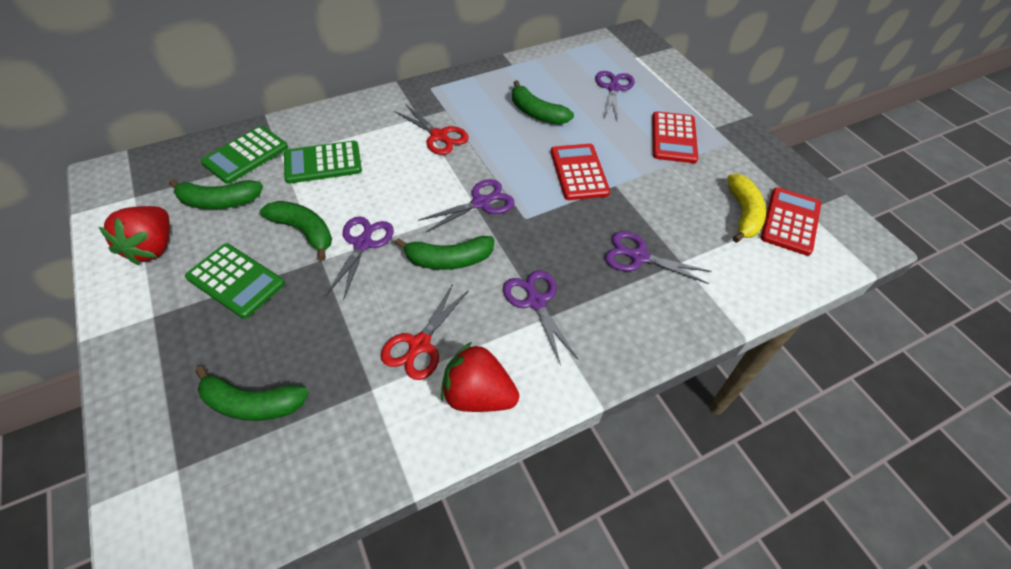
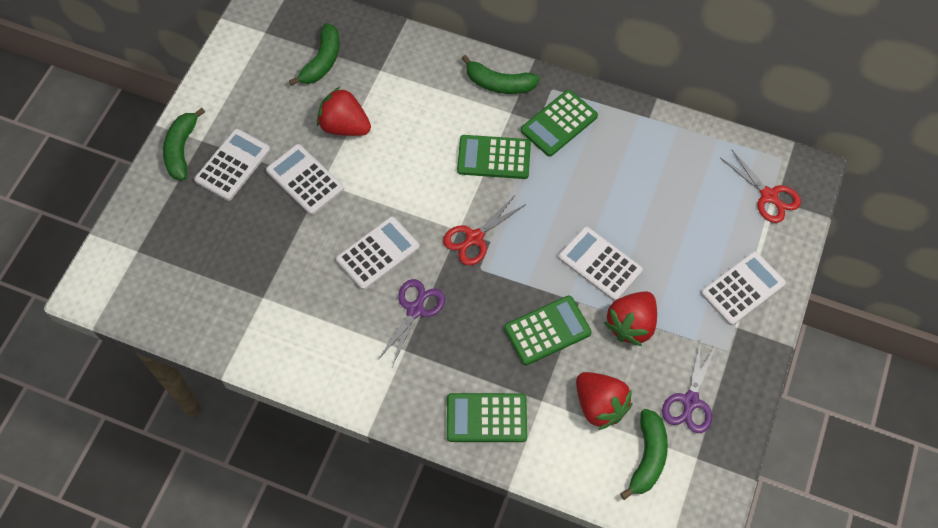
green banana: 5 -> 4
green calculator: 3 -> 4
purple scissors: 5 -> 2
red calculator: 3 -> 0
red strawberry: 2 -> 3
white calculator: 0 -> 5
yellow banana: 1 -> 0

